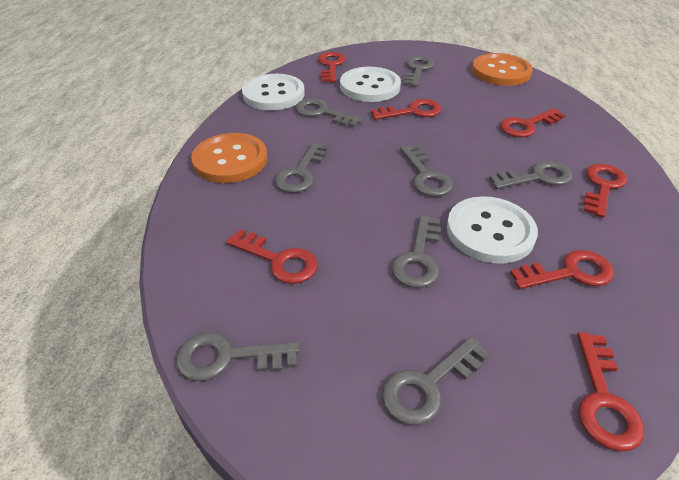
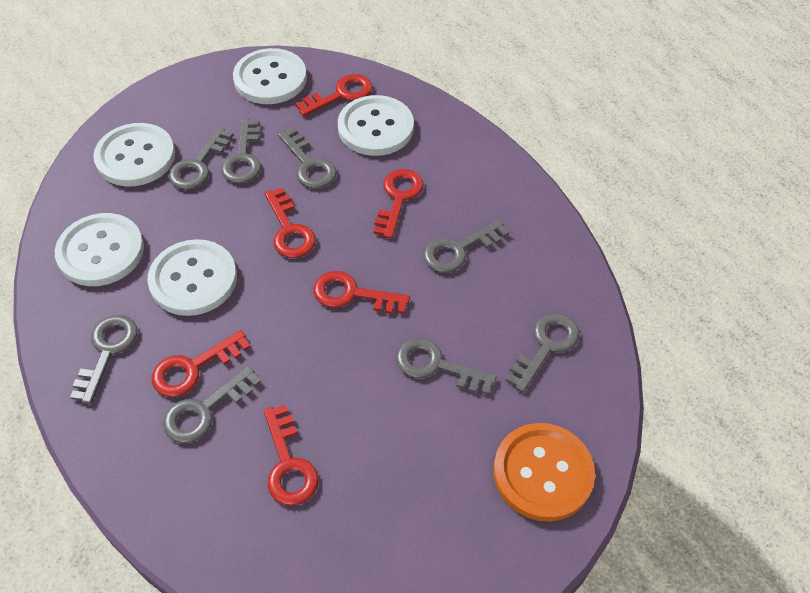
orange button: 2 -> 1
red key: 7 -> 6
white button: 3 -> 5

